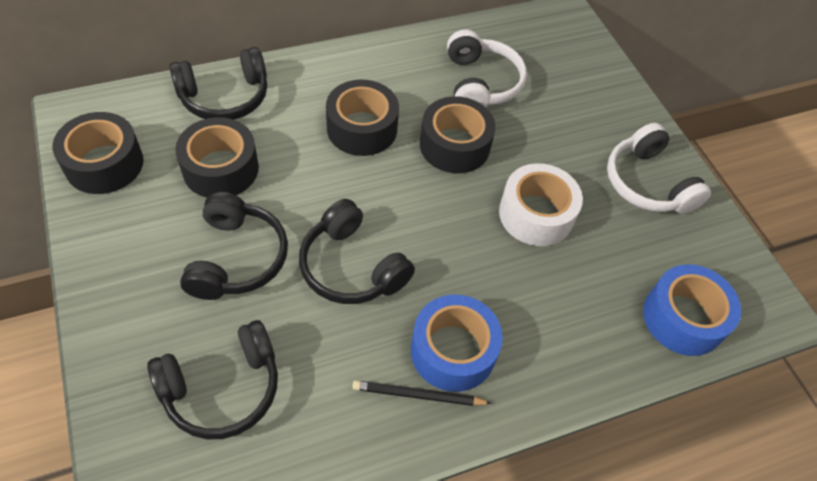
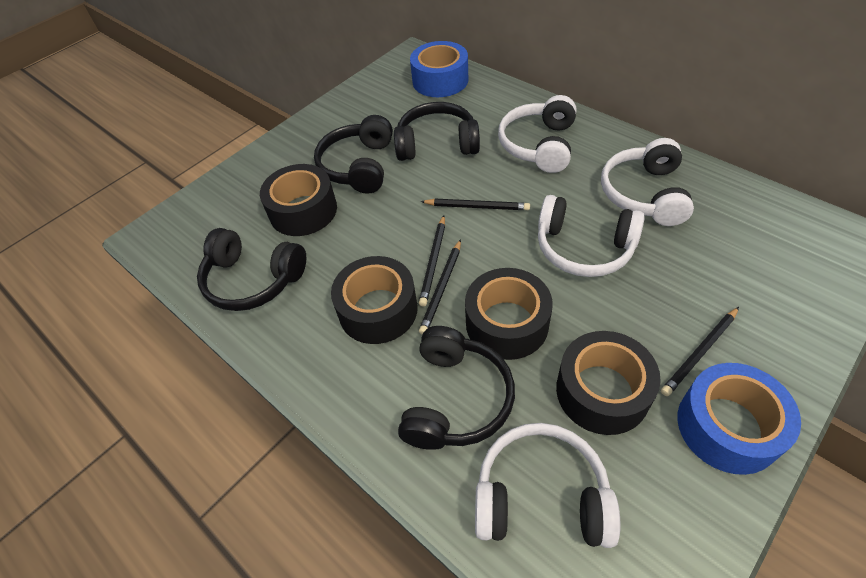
black pencil: 1 -> 4
white headphones: 2 -> 4
white tape: 1 -> 0

